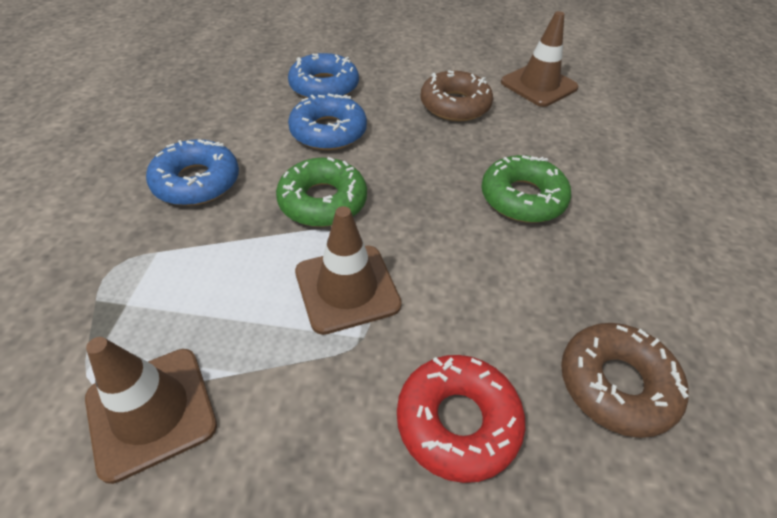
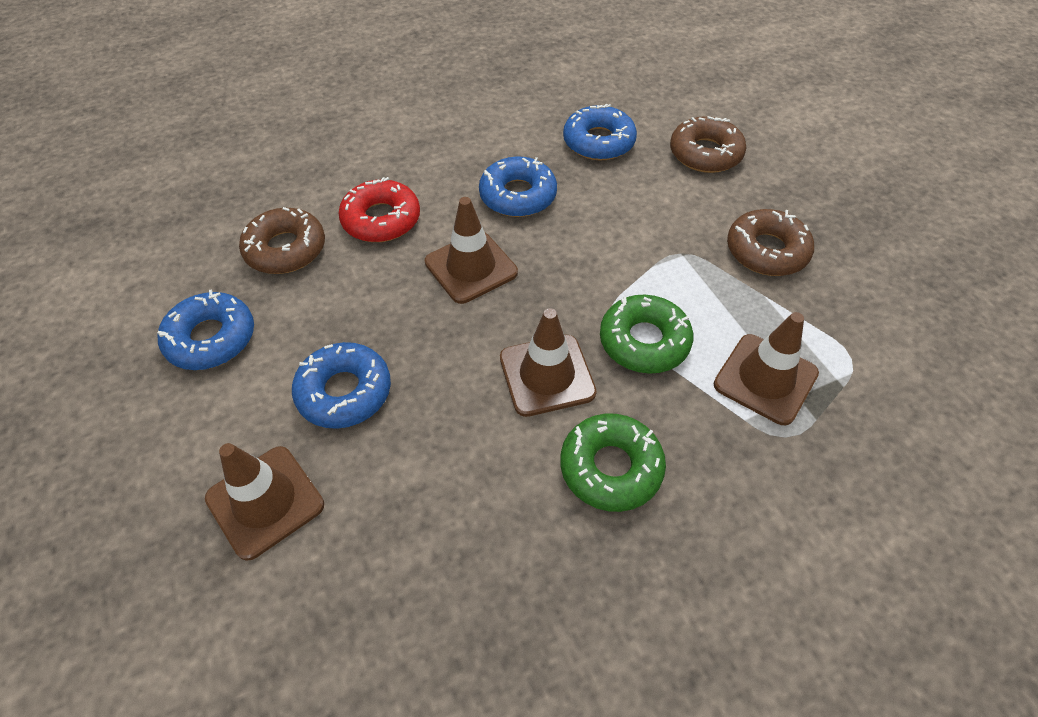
blue donut: 3 -> 4
brown donut: 2 -> 3
brown traffic cone: 3 -> 4

